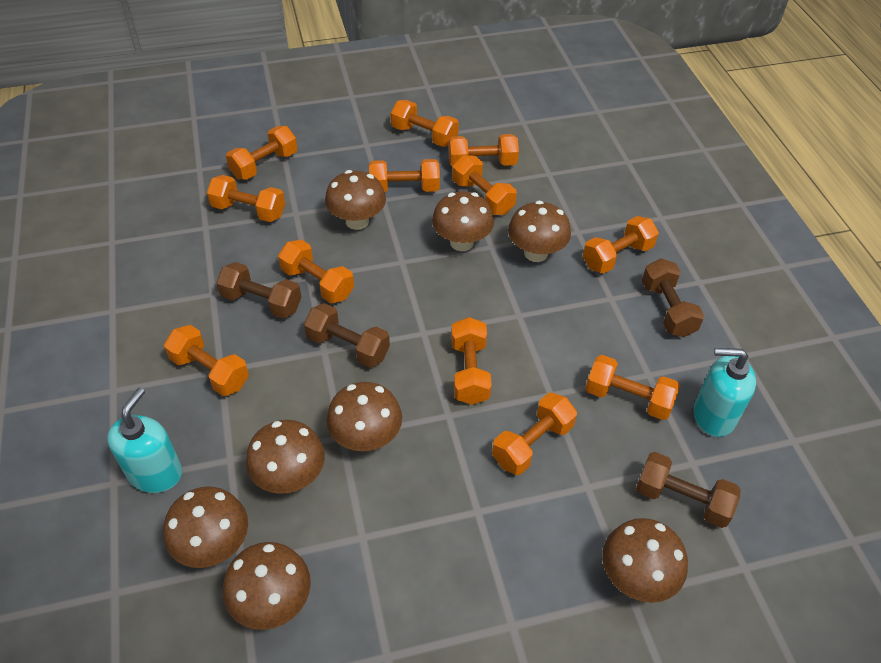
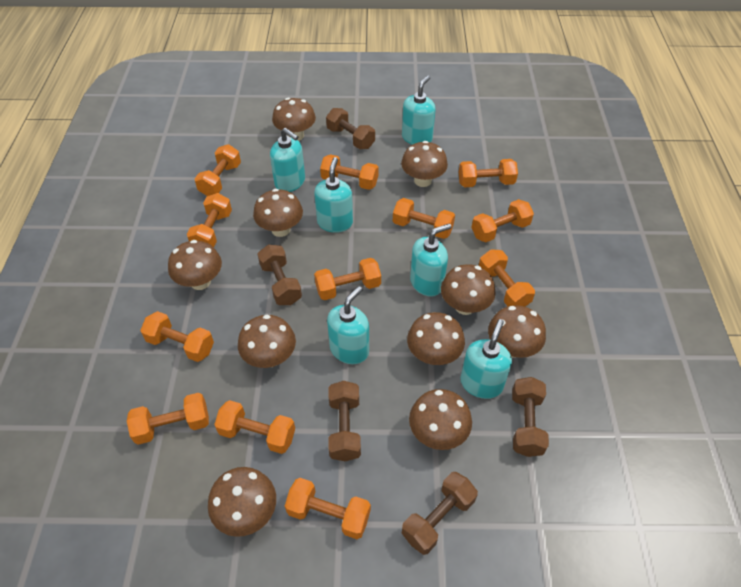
brown dumbbell: 4 -> 5
brown mushroom: 8 -> 10
turquoise soap dispenser: 2 -> 6

